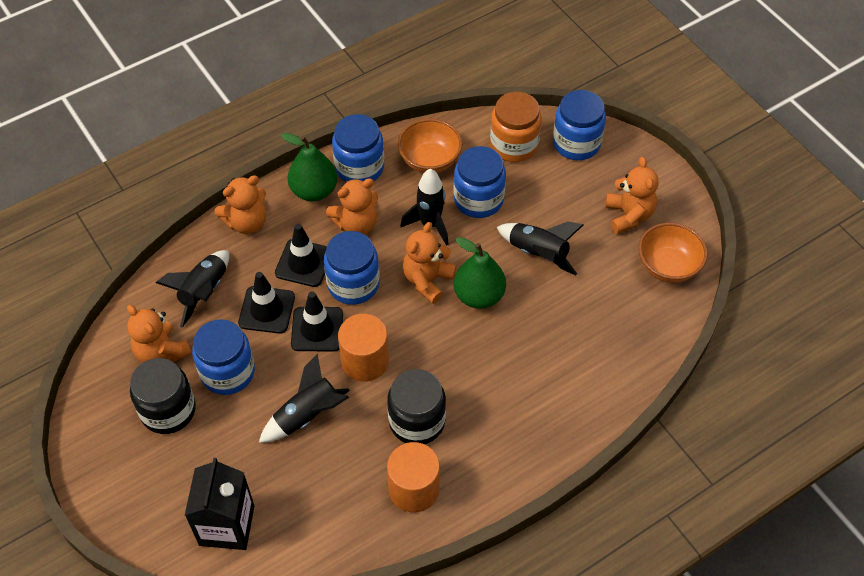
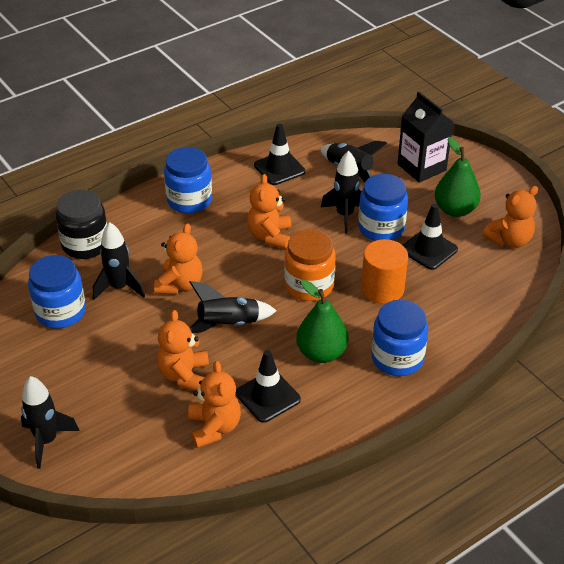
black jar: 2 -> 1
black rocket: 4 -> 5
blue jar: 5 -> 4
orange bowl: 2 -> 0
orange cylinder: 2 -> 1

